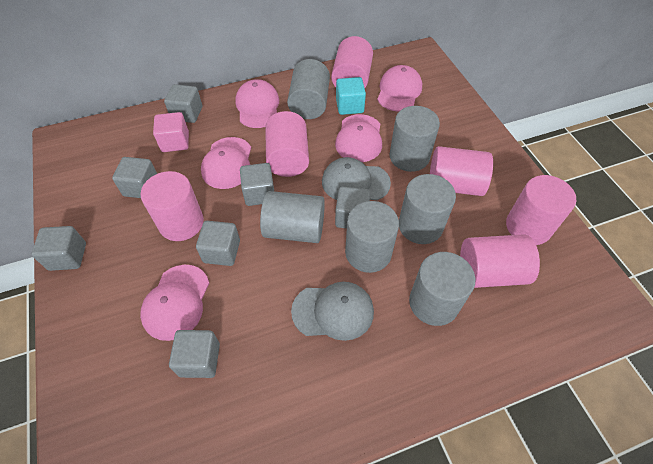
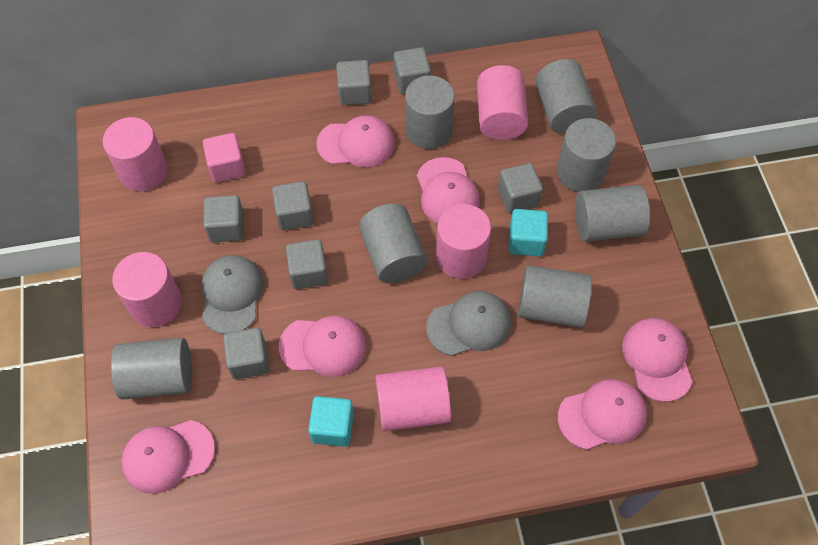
grey cylinder: 6 -> 7
pink cap: 5 -> 6
pink cylinder: 6 -> 5
turquoise cube: 1 -> 2

